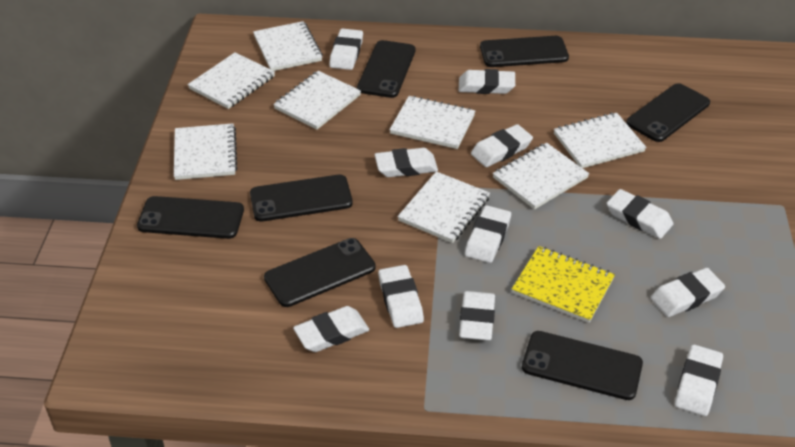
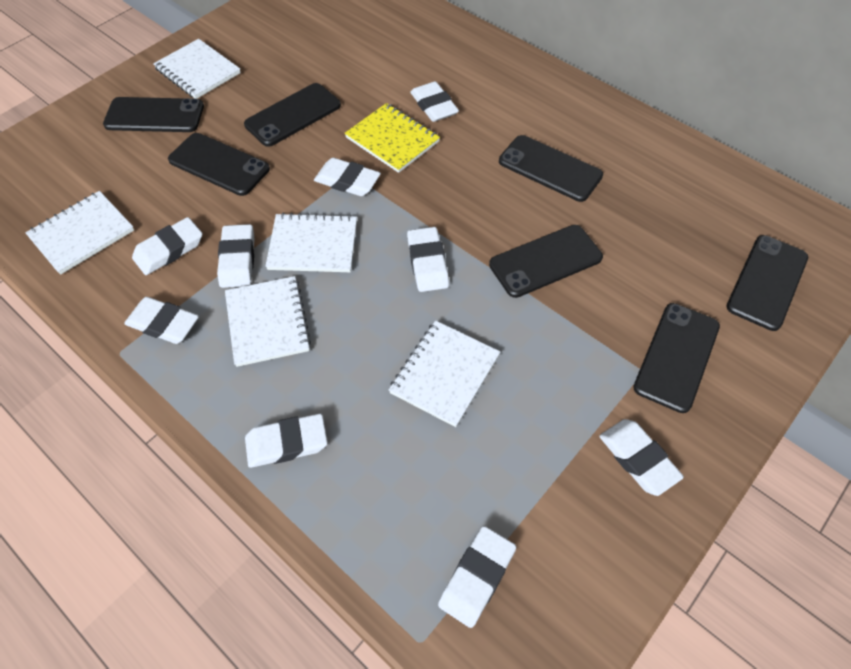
white eraser: 11 -> 9
white notebook: 8 -> 5

